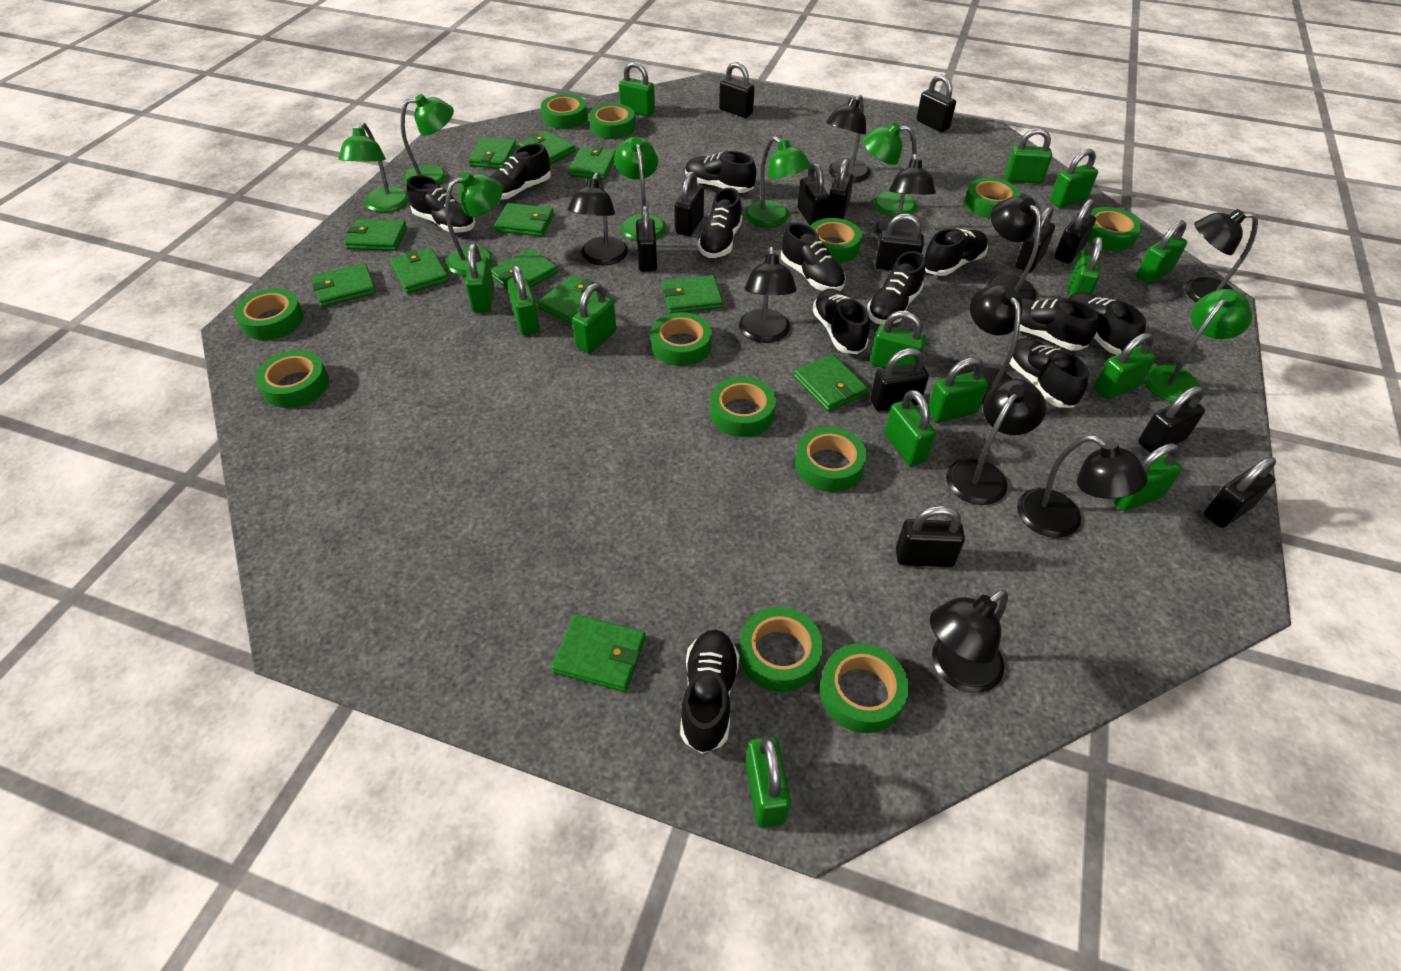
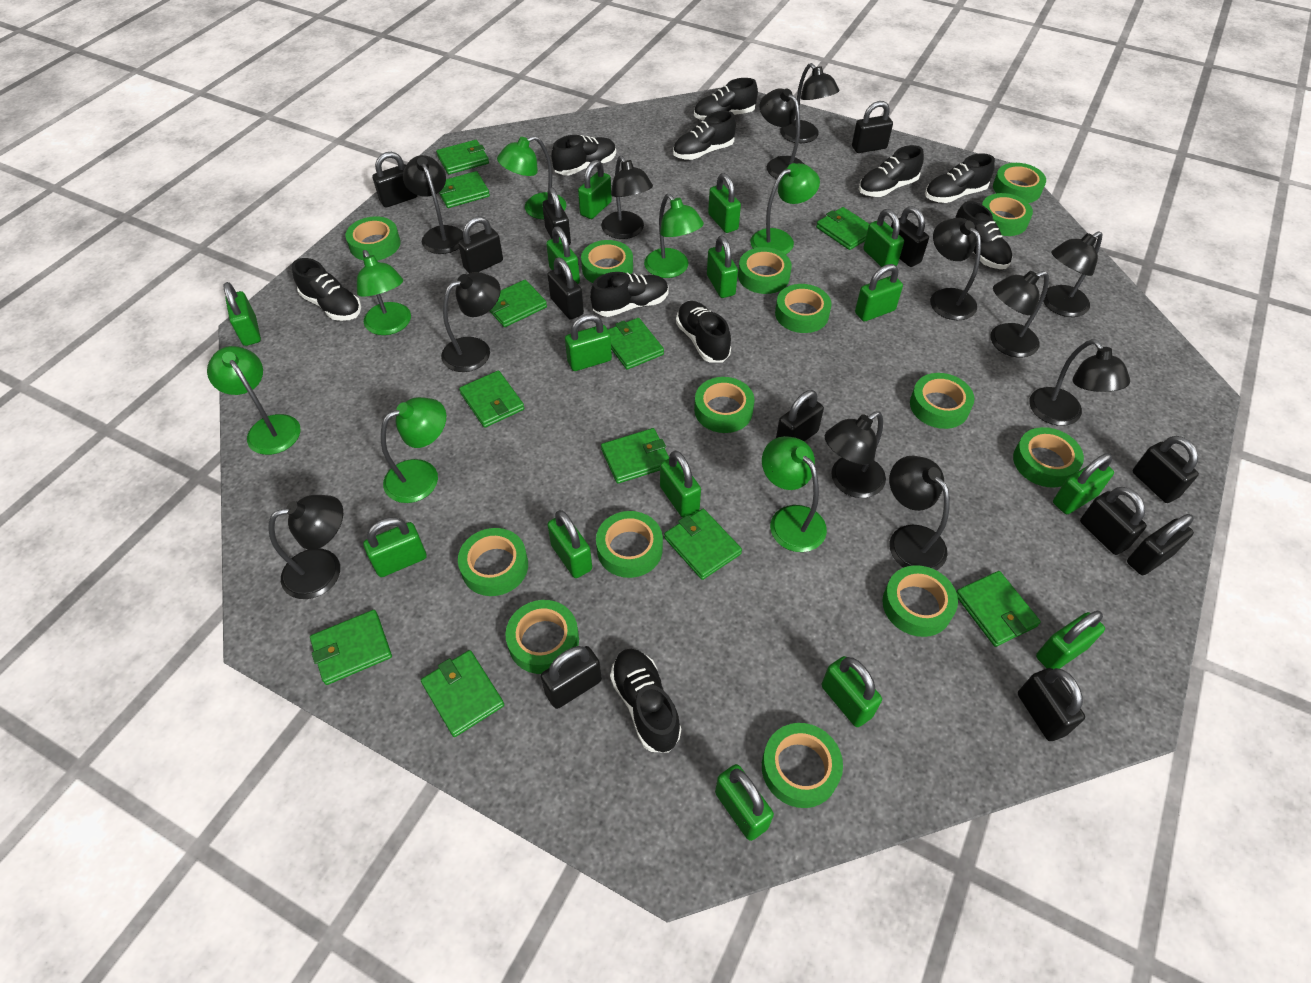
black lamp: 10 -> 12
black padlock: 13 -> 12
black shoe: 12 -> 10
green padlock: 14 -> 15
green tape: 12 -> 14
green wallet: 12 -> 11

